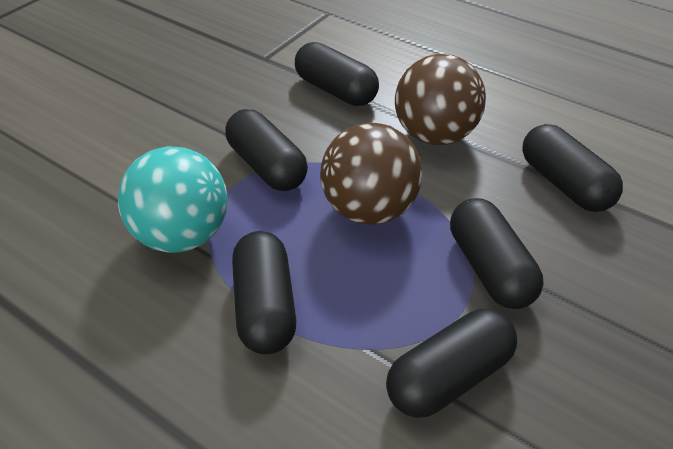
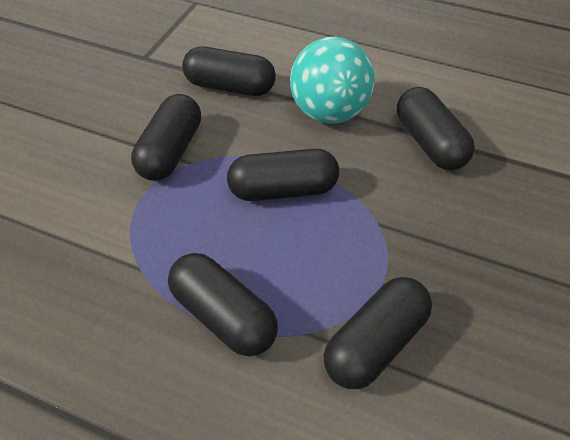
brown ball: 2 -> 0

